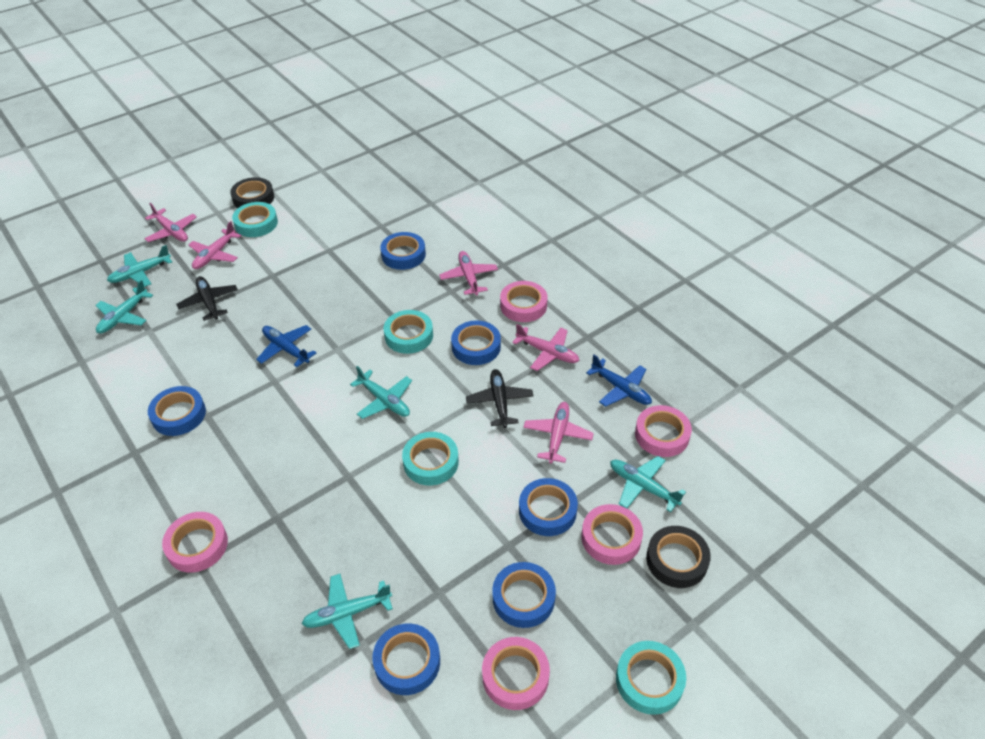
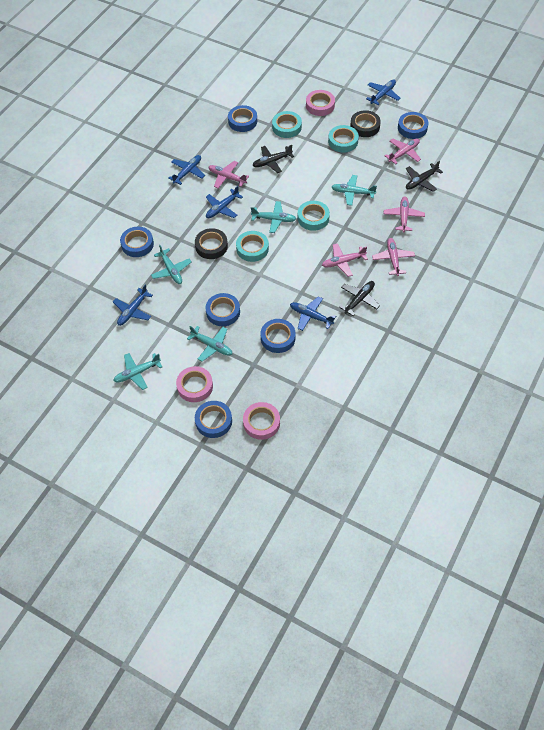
black plane: 2 -> 3
blue plane: 2 -> 5
pink tape: 5 -> 3

